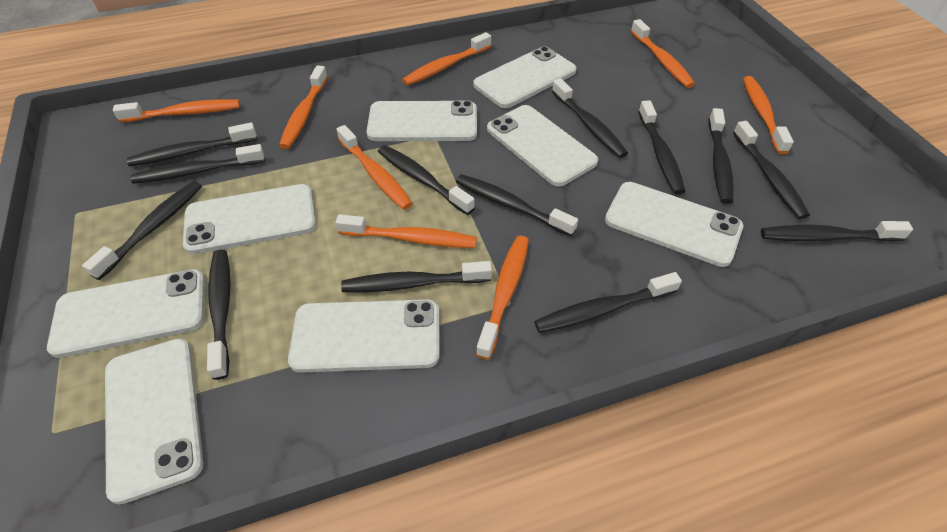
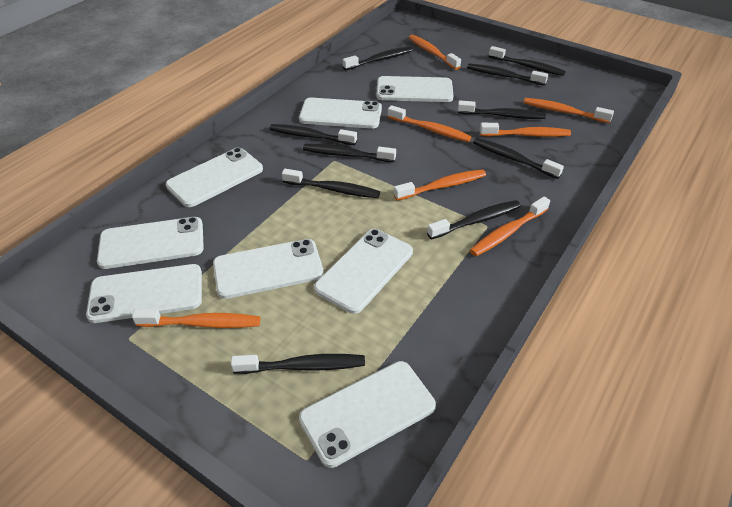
black toothbrush: 13 -> 10
orange toothbrush: 8 -> 7

